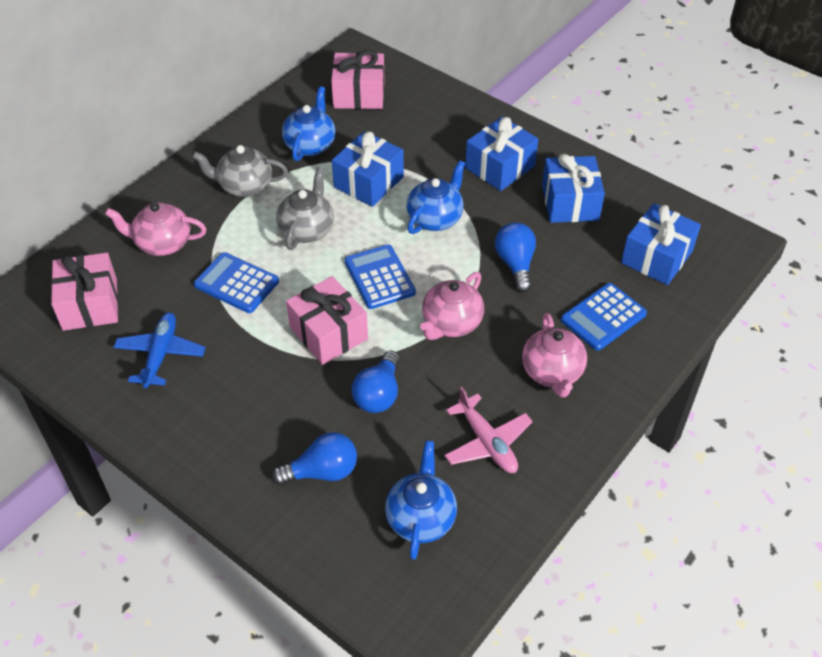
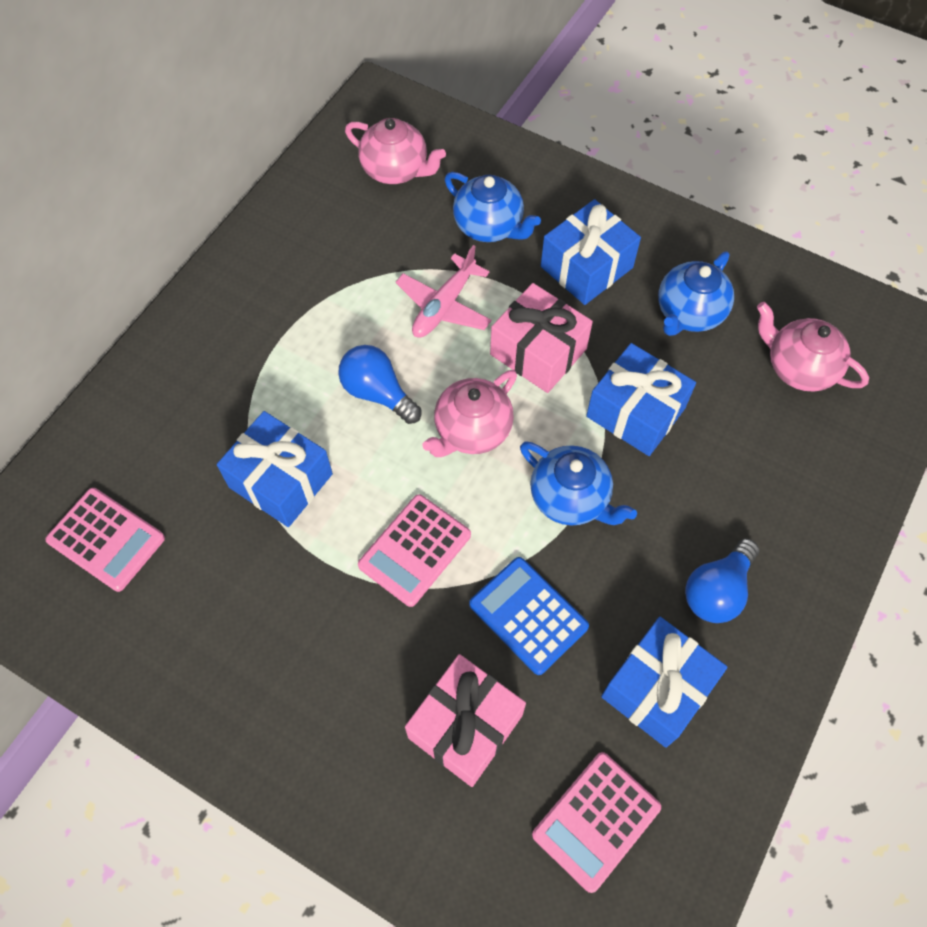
blue calculator: 3 -> 1
blue light bulb: 3 -> 2
blue plane: 1 -> 0
grey teapot: 2 -> 0
pink calculator: 0 -> 3
pink gift: 3 -> 2

